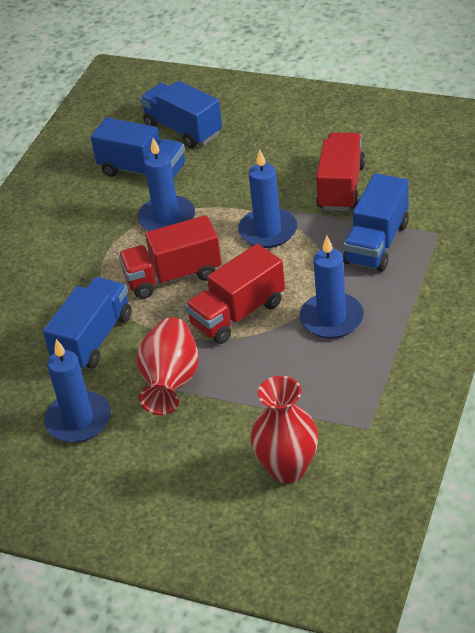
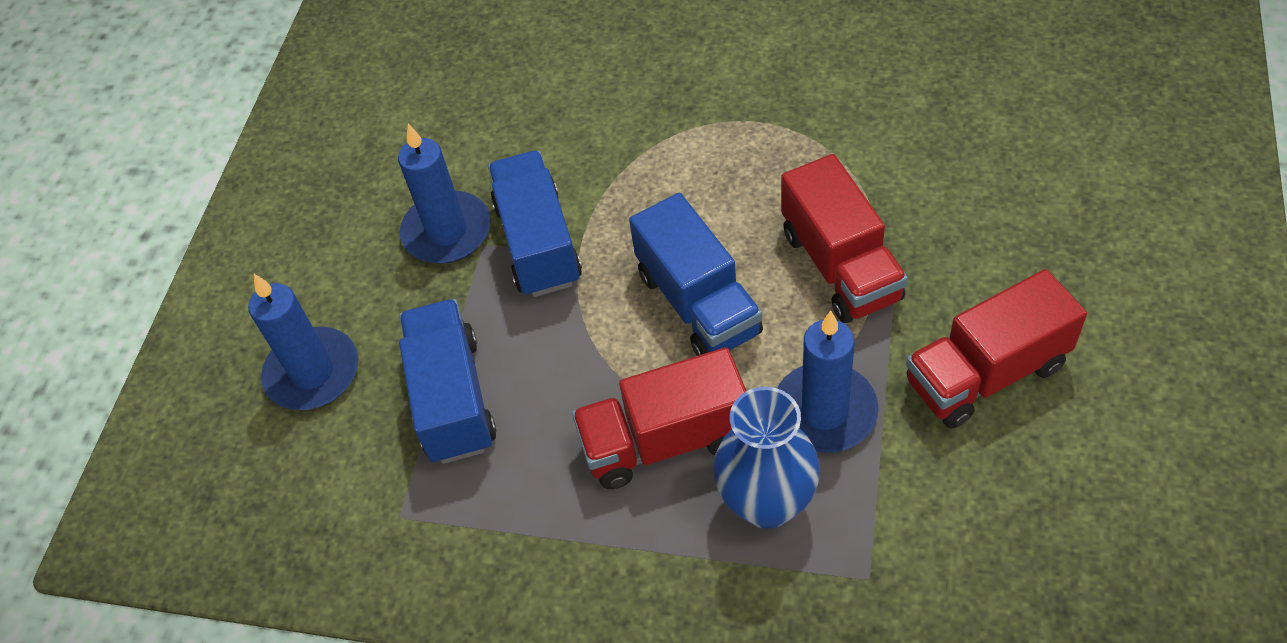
blue candle: 4 -> 3
blue truck: 4 -> 3
blue vase: 0 -> 1
red vase: 2 -> 0

